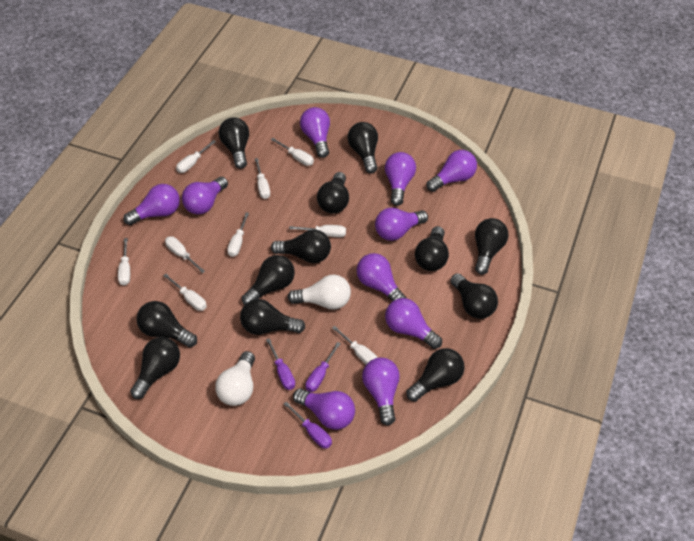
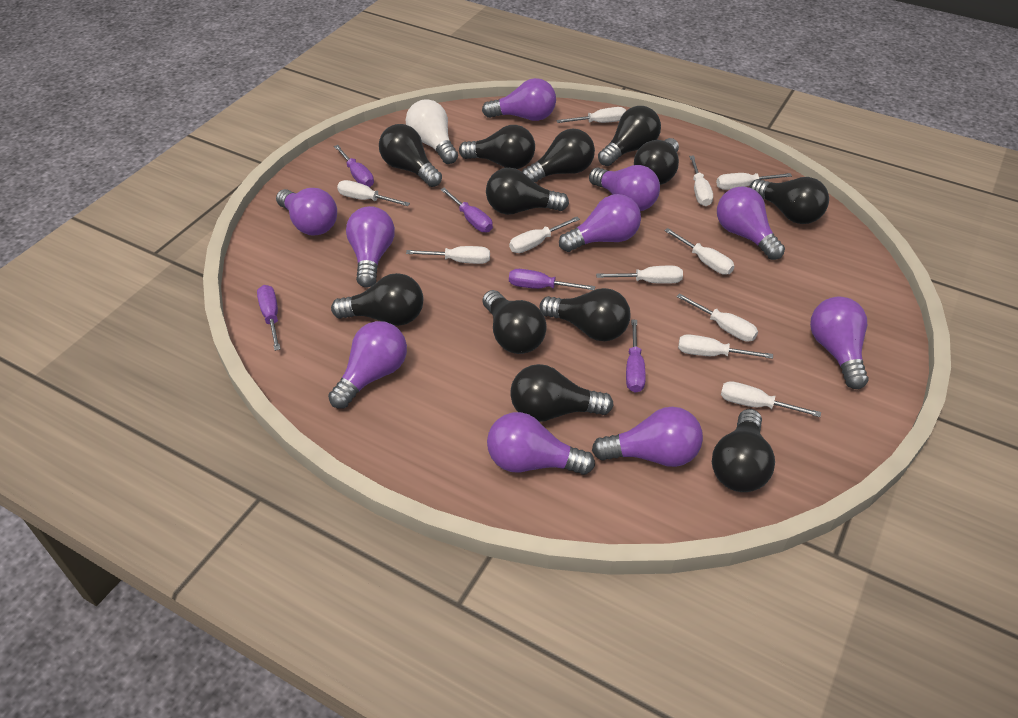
purple screwdriver: 3 -> 5
white light bulb: 2 -> 1
white screwdriver: 9 -> 11

